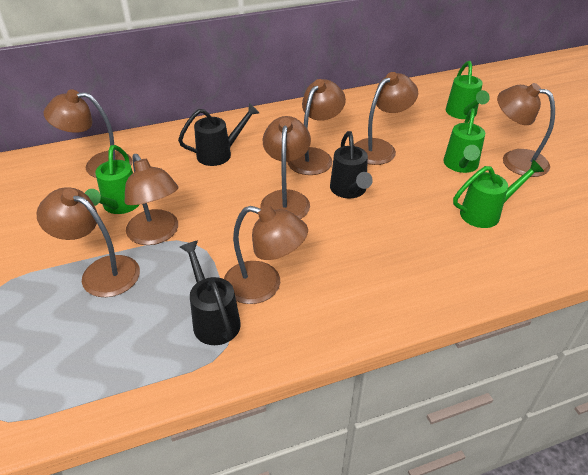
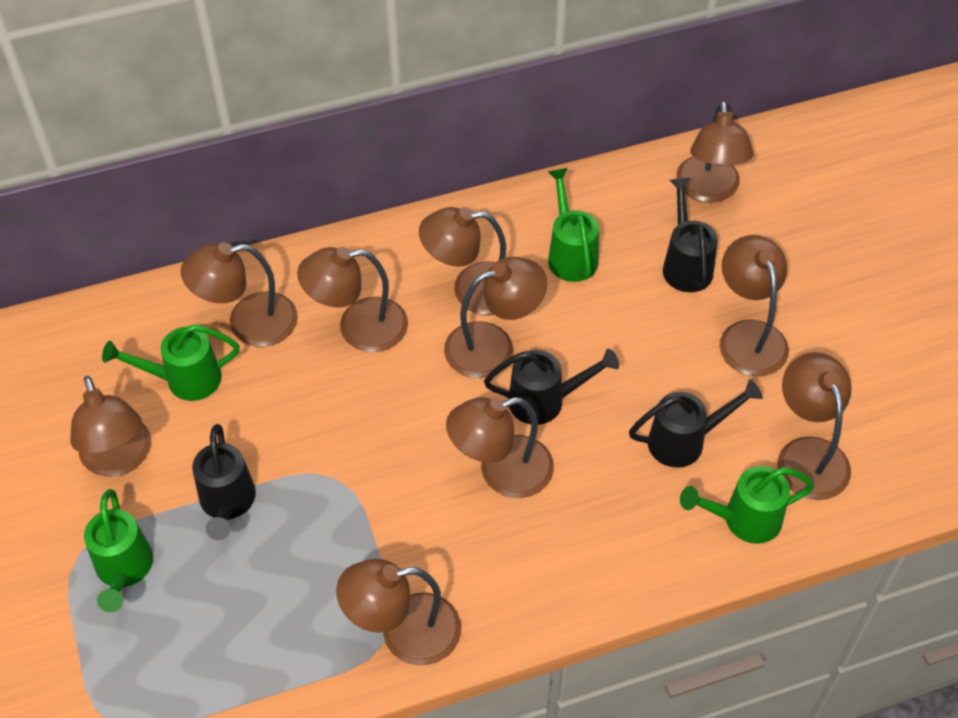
black watering can: 3 -> 4
brown lamp: 8 -> 10

